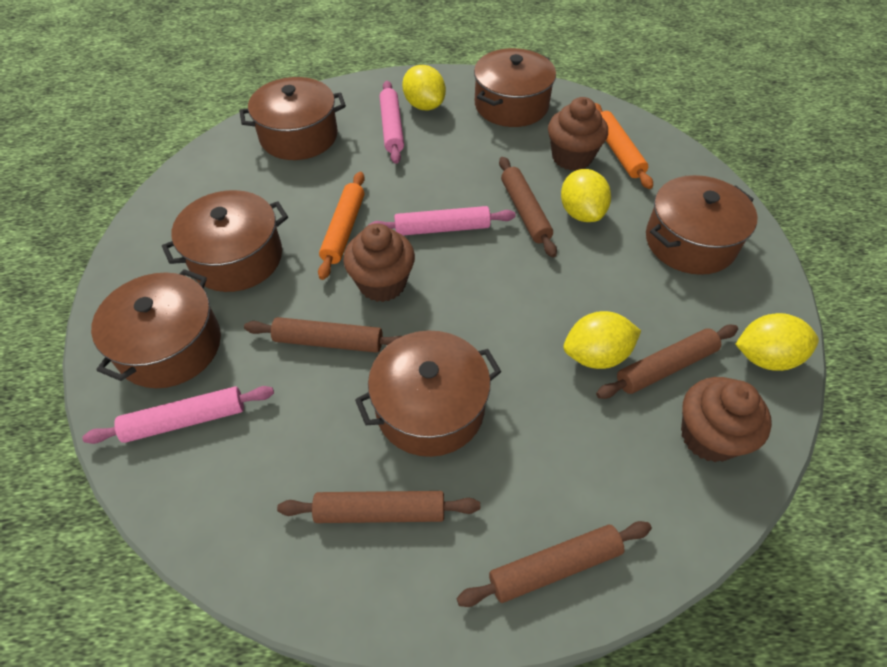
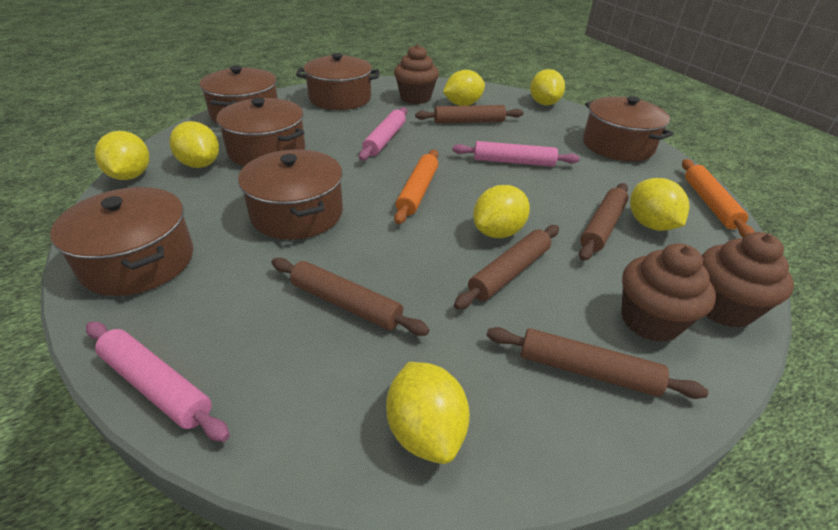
yellow lemon: 4 -> 7

